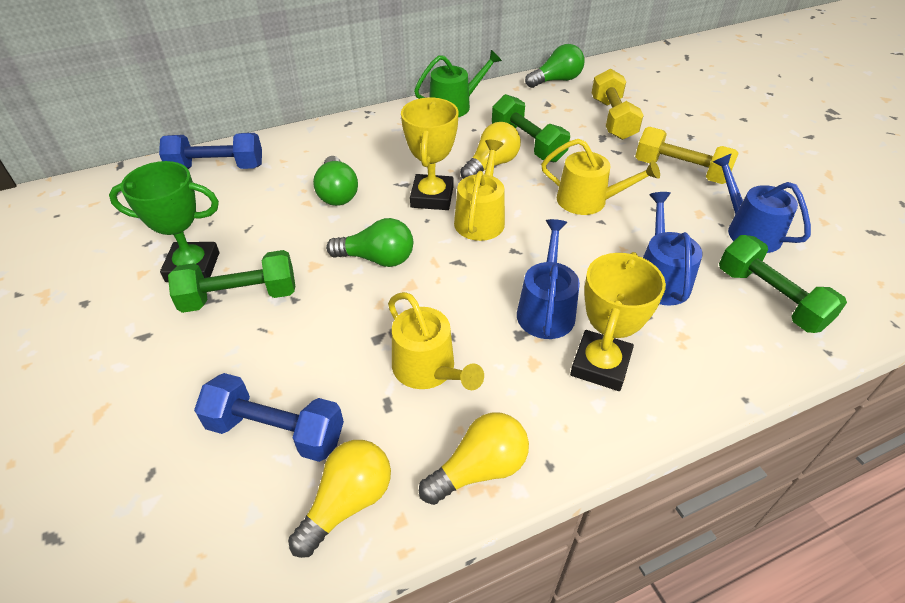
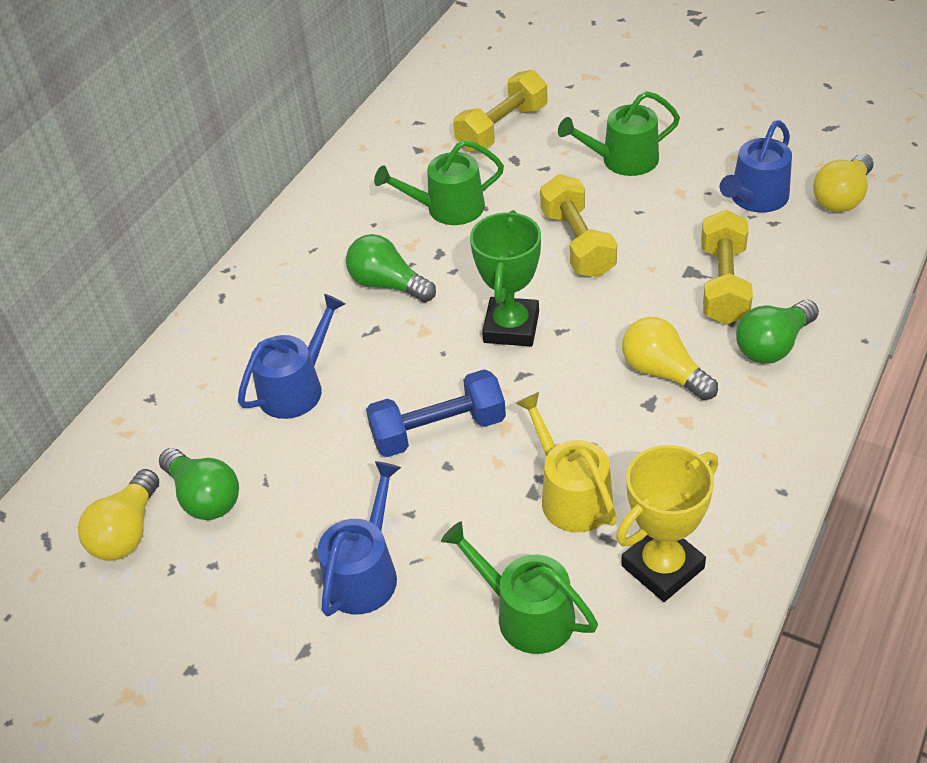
blue dumbbell: 2 -> 1
green dumbbell: 3 -> 0
green watering can: 1 -> 3
yellow dumbbell: 2 -> 3
yellow trophy: 2 -> 1
yellow watering can: 3 -> 1

